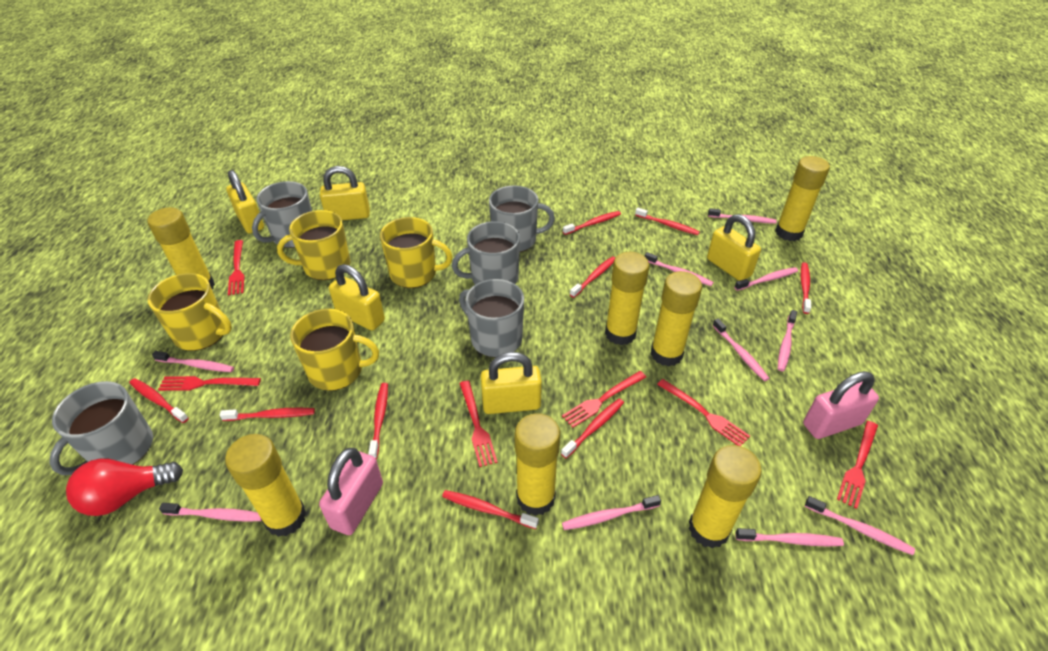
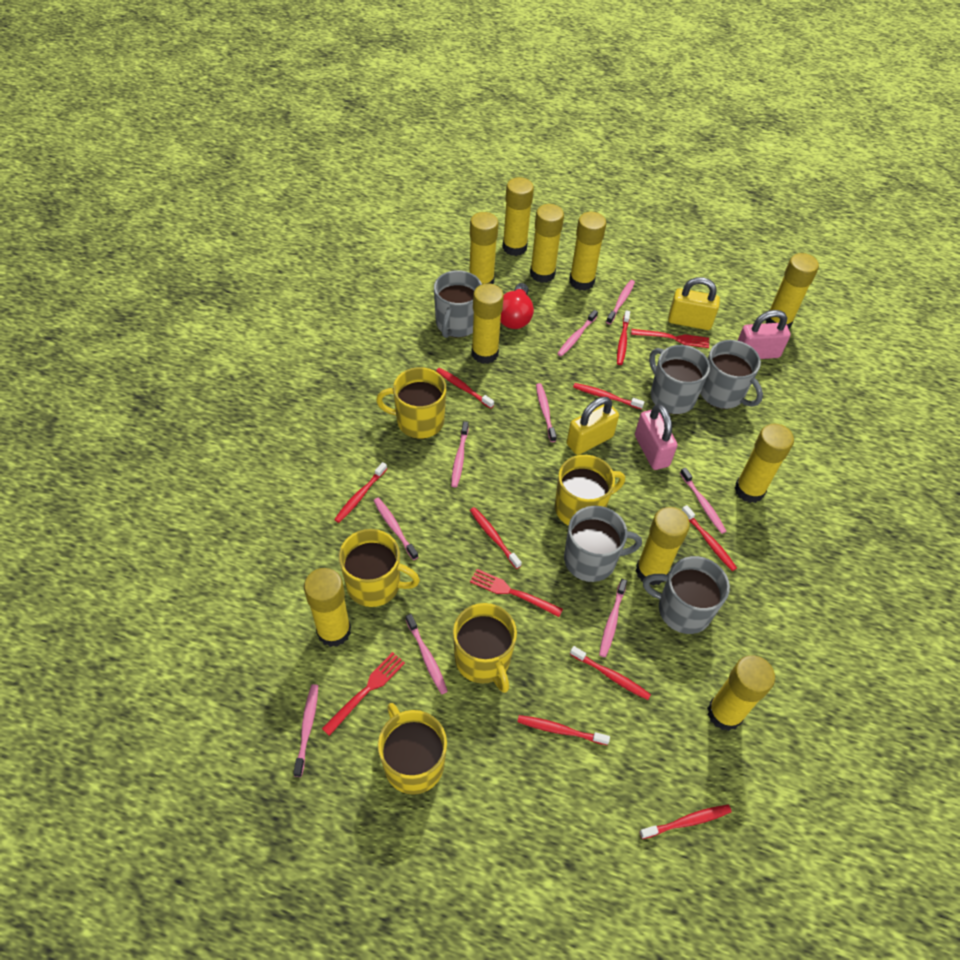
pink toothbrush: 10 -> 9
red fork: 6 -> 3
yellow glue stick: 7 -> 10
yellow mug: 4 -> 5
yellow padlock: 5 -> 2

